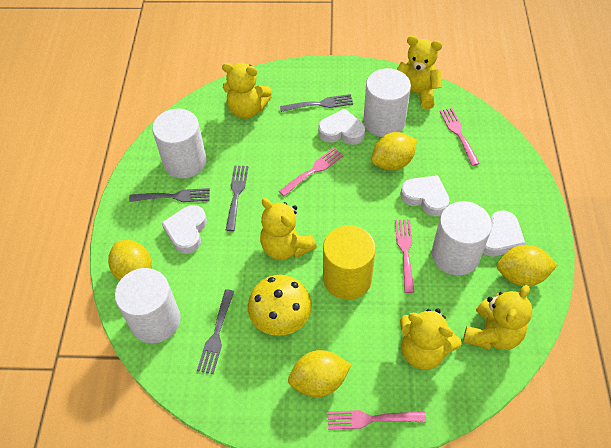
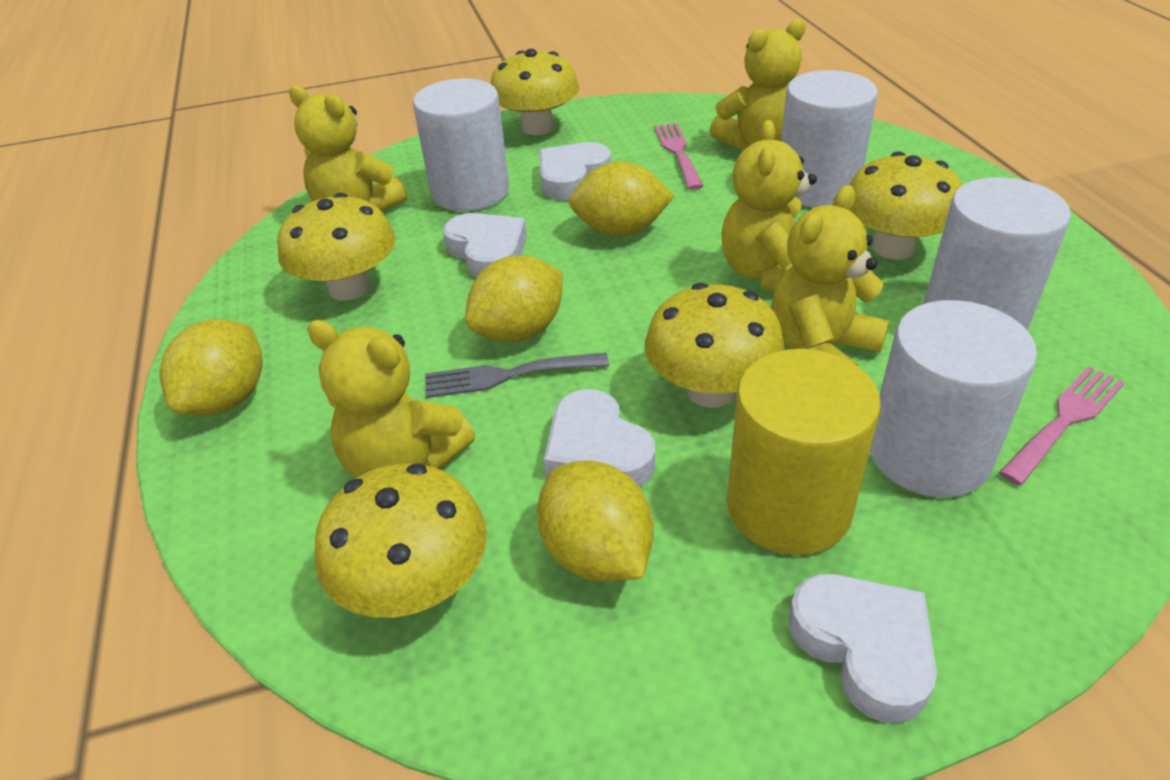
grey fork: 4 -> 1
pink fork: 4 -> 2
yellow mushroom: 1 -> 5

